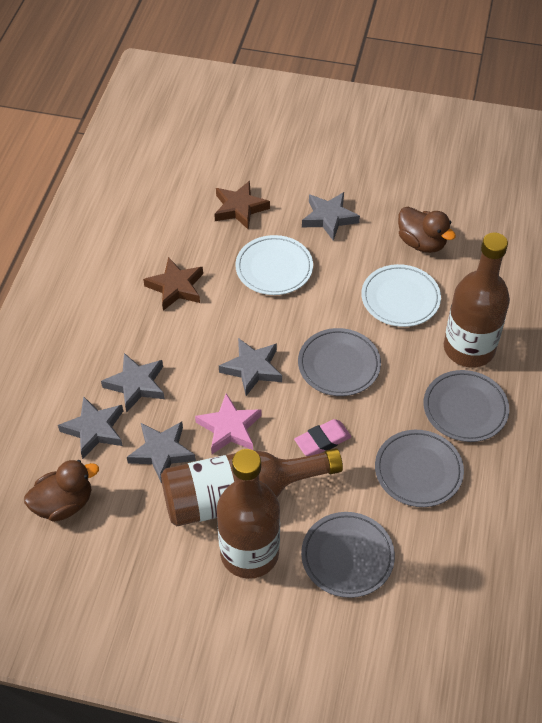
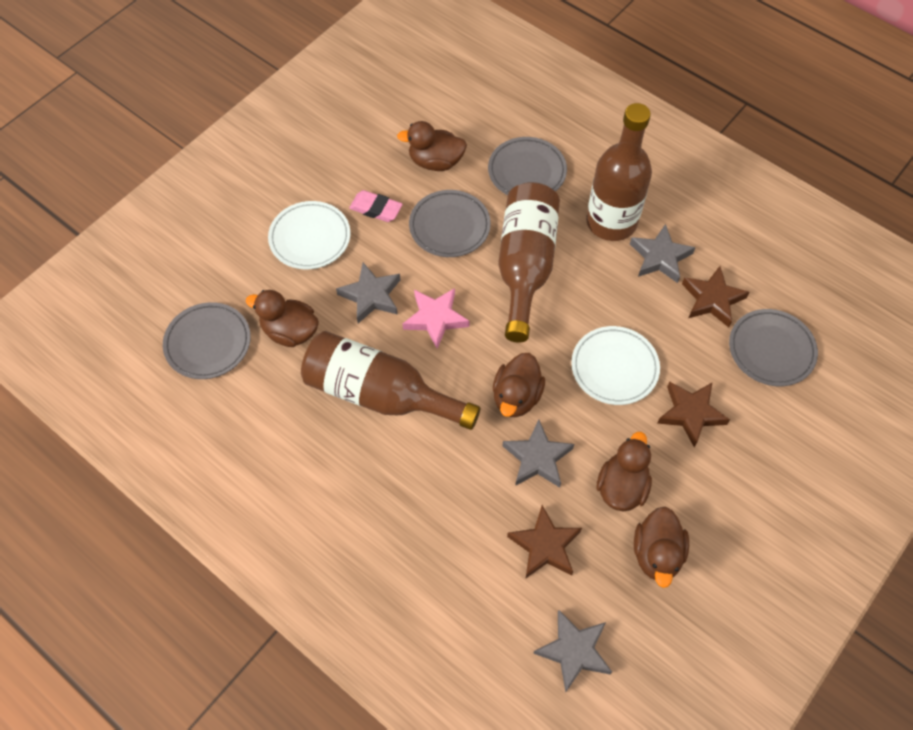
brown duck: 2 -> 5
brown star: 2 -> 3
grey star: 5 -> 4

